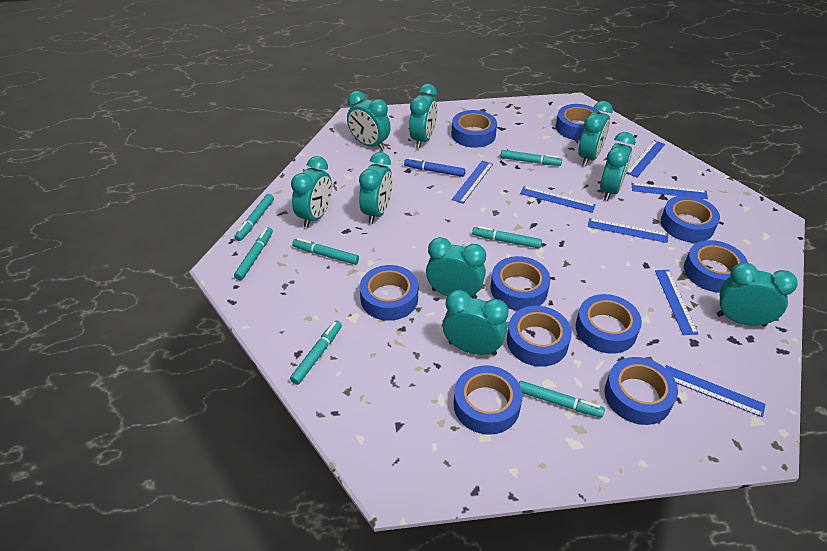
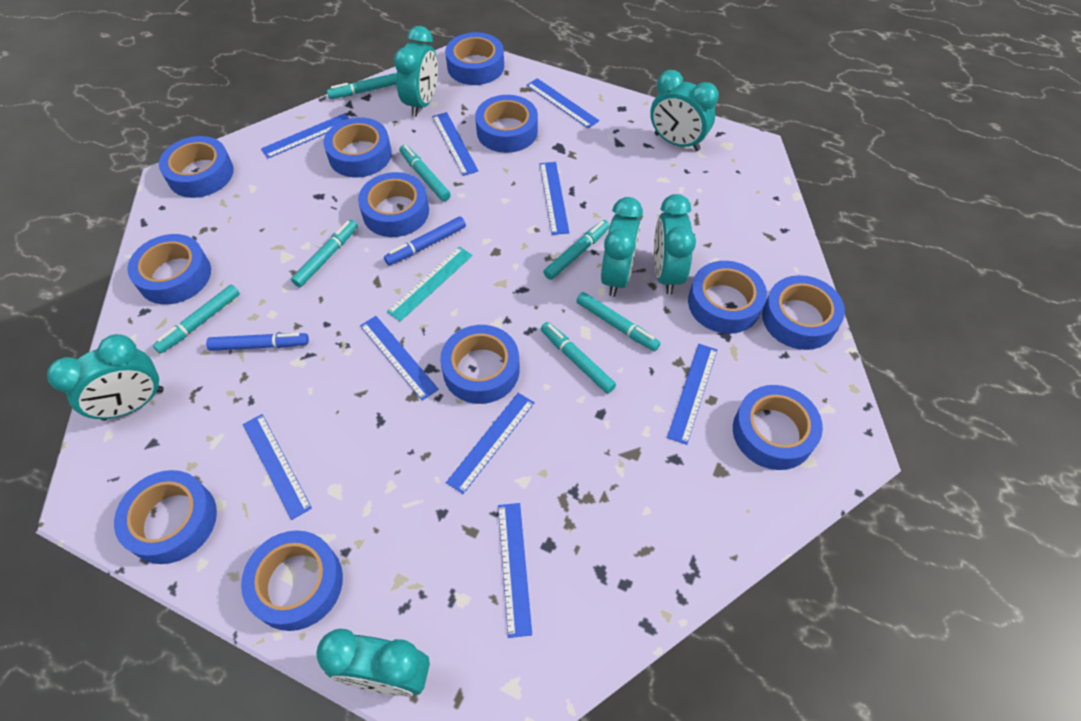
blue marker: 1 -> 2
blue ruler: 7 -> 9
blue tape: 10 -> 12
turquoise clock: 9 -> 6
turquoise ruler: 0 -> 1

